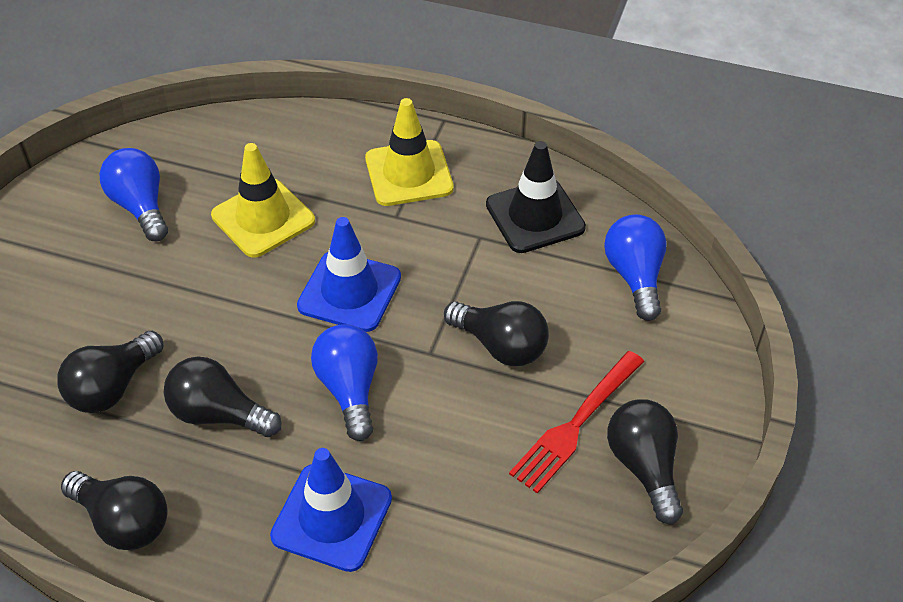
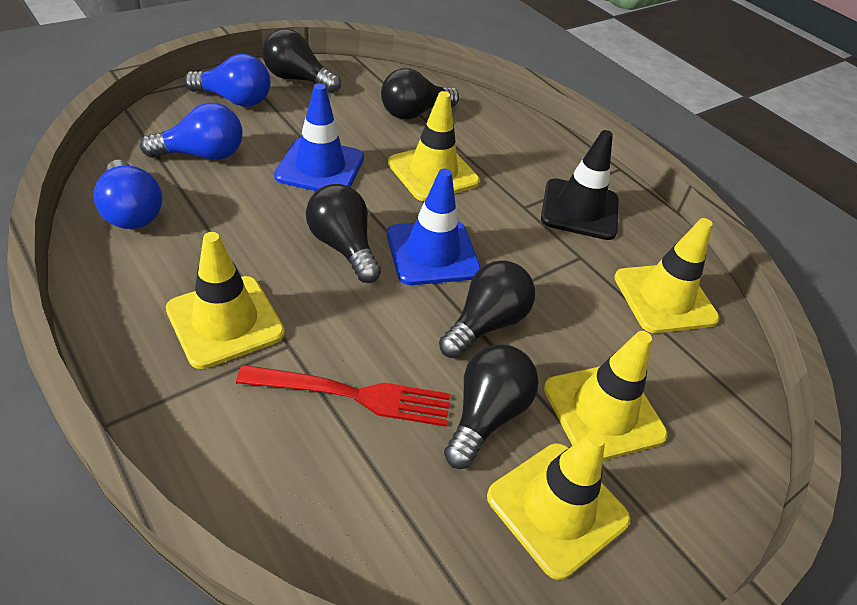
yellow traffic cone: 2 -> 5

